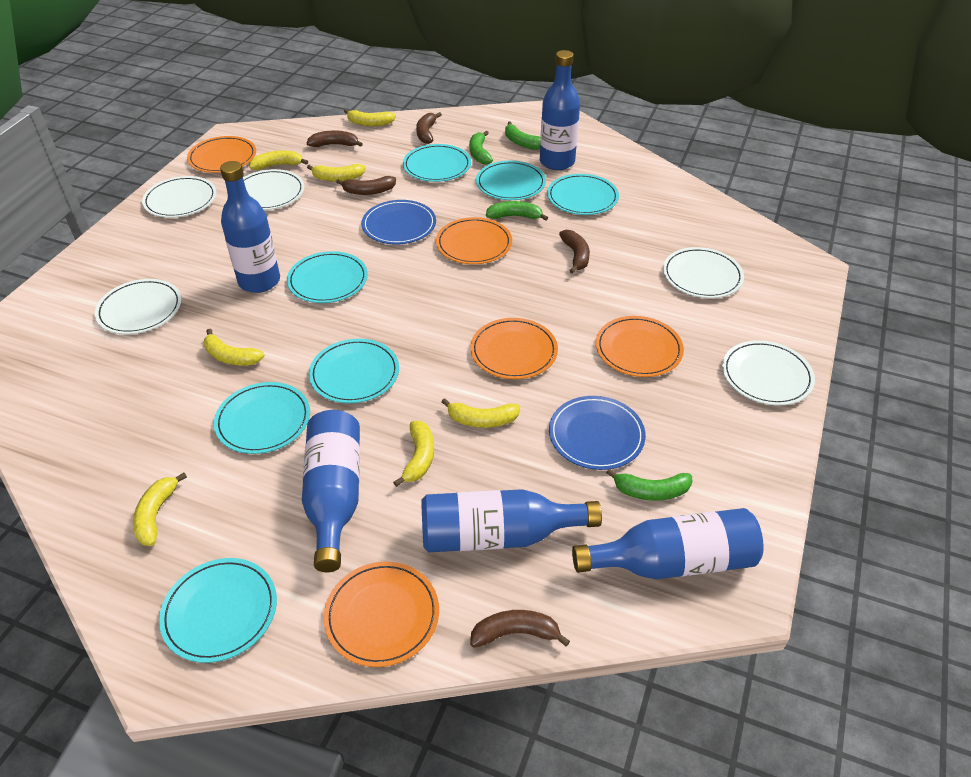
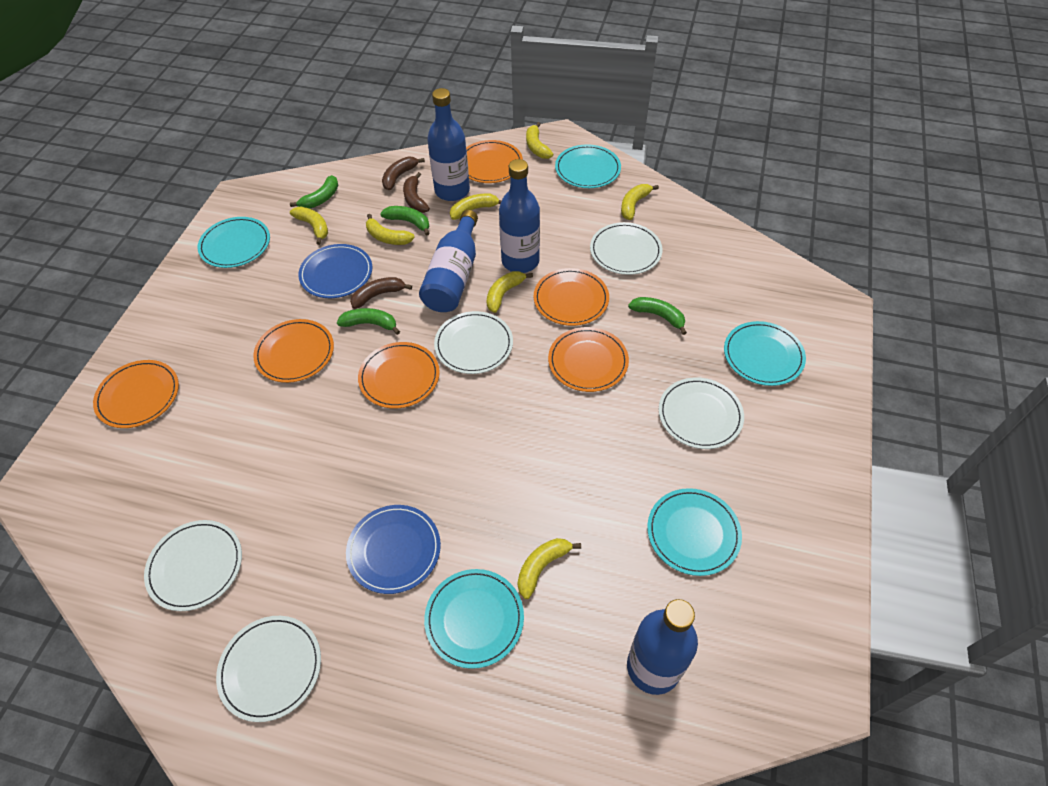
blue bottle: 5 -> 4
brown banana: 5 -> 3
orange plate: 5 -> 6
turquoise plate: 7 -> 5

